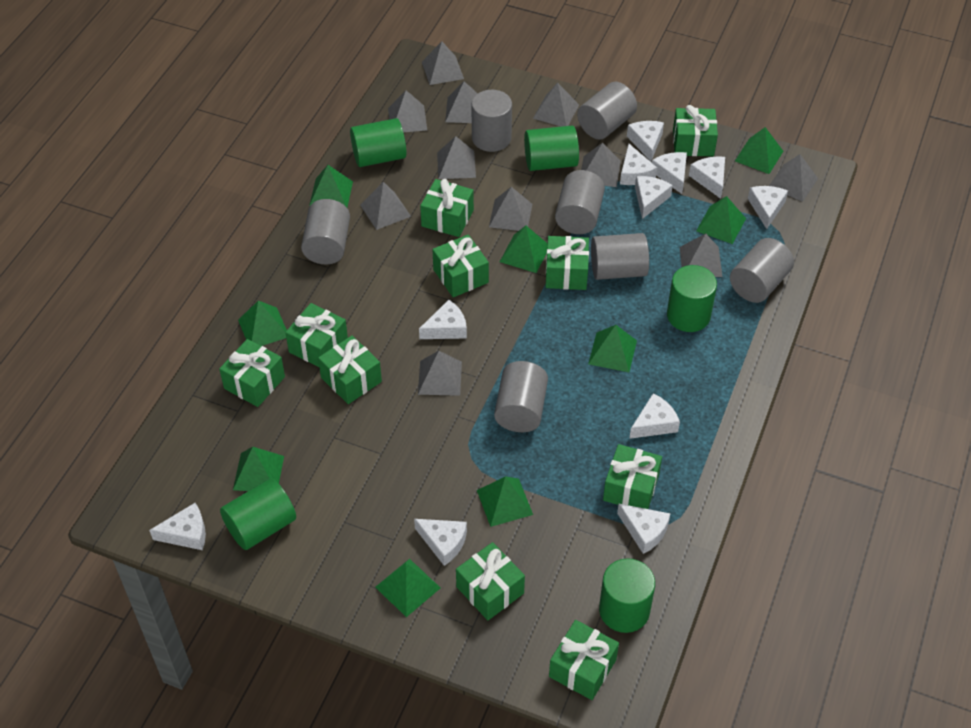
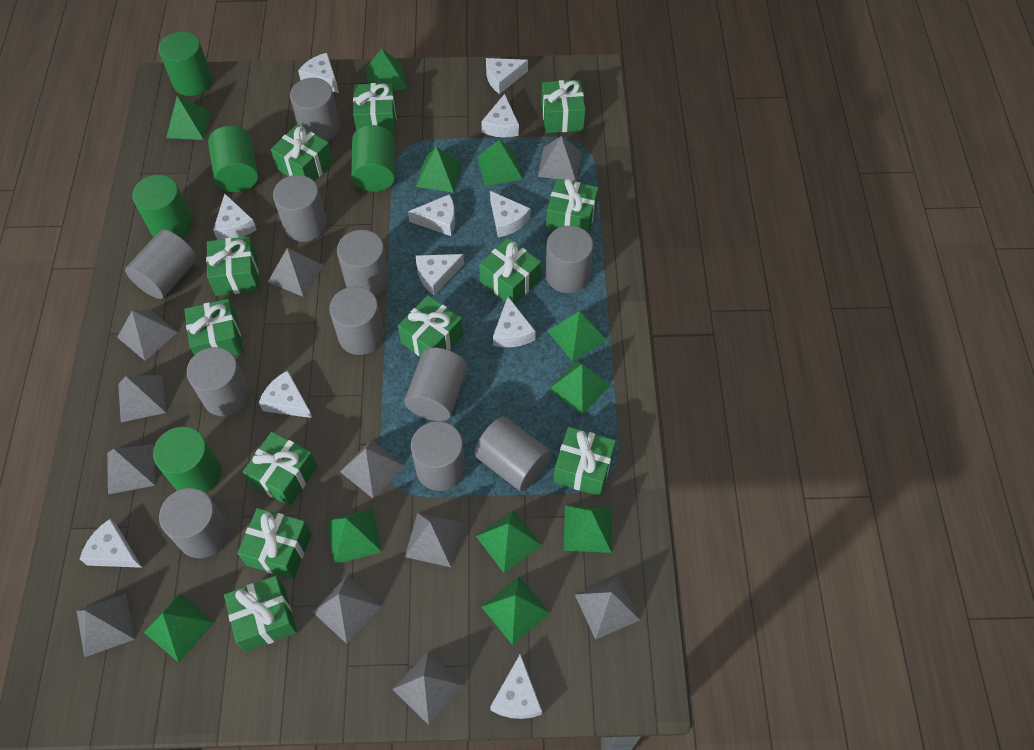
green gift: 10 -> 12
green pyramid: 9 -> 11
grey cylinder: 7 -> 11

